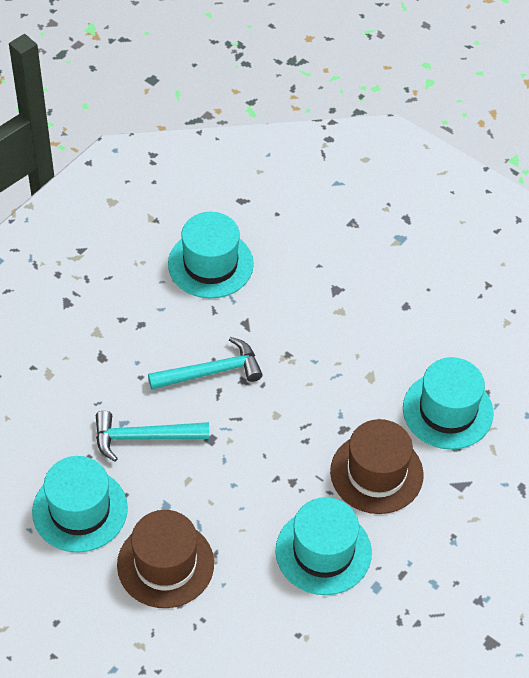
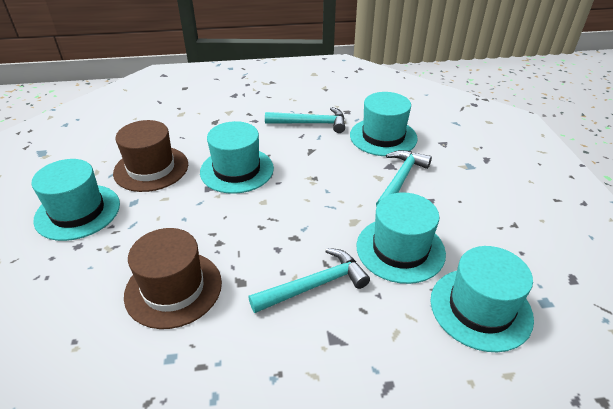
turquoise hammer: 2 -> 3
turquoise hat: 4 -> 5

